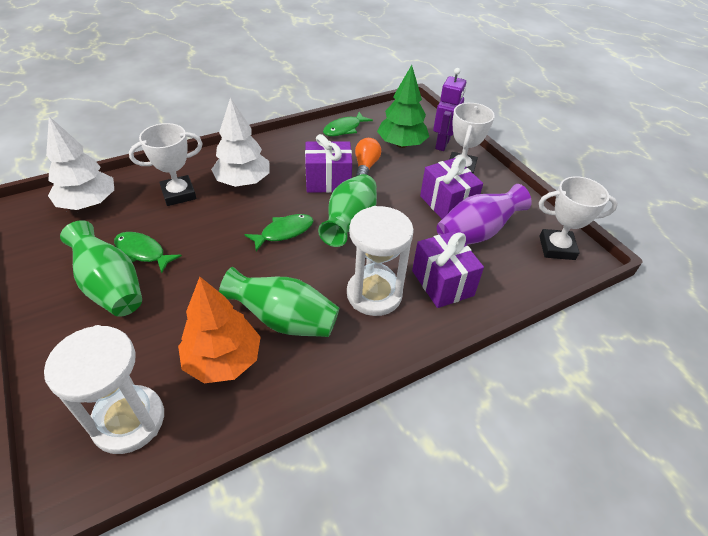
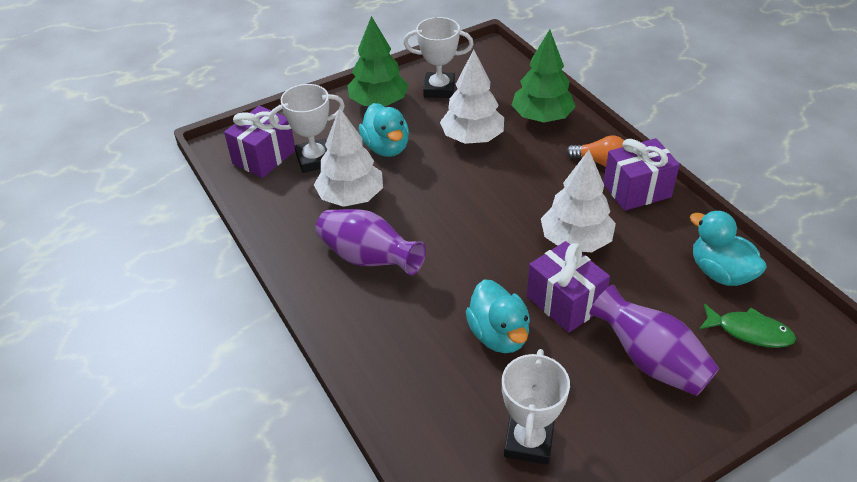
green fish: 3 -> 1
green tree: 1 -> 2
green vase: 3 -> 0
orange tree: 1 -> 0
purple robot: 1 -> 0
purple vase: 1 -> 2
turquoise duck: 0 -> 3
white hourglass: 2 -> 0
white tree: 2 -> 3

